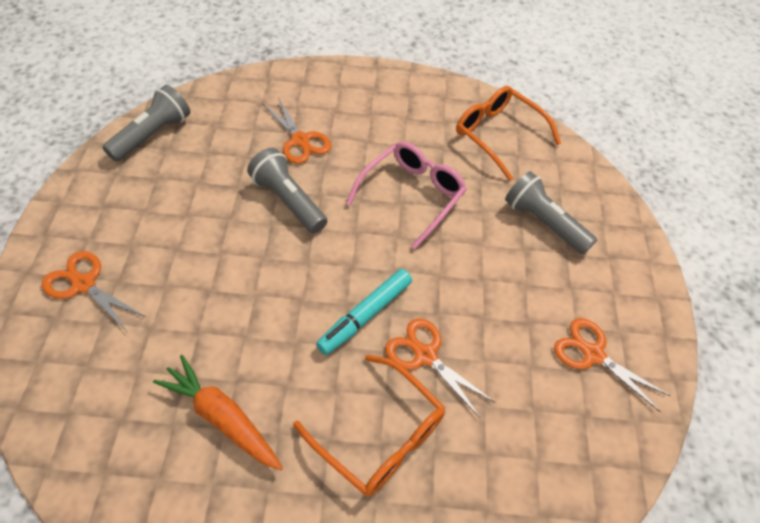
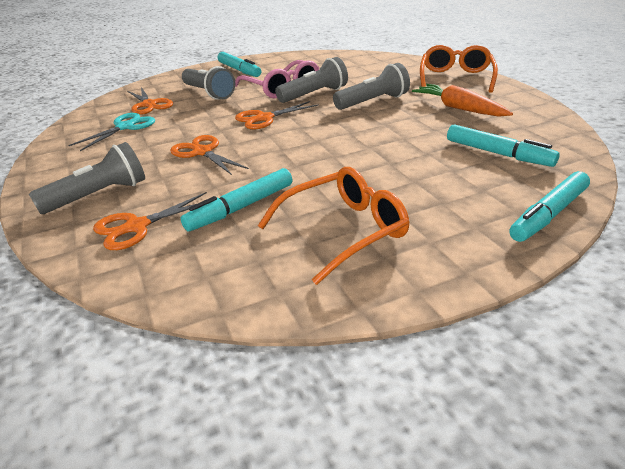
grey flashlight: 3 -> 4
turquoise marker: 1 -> 4
turquoise scissors: 0 -> 1

